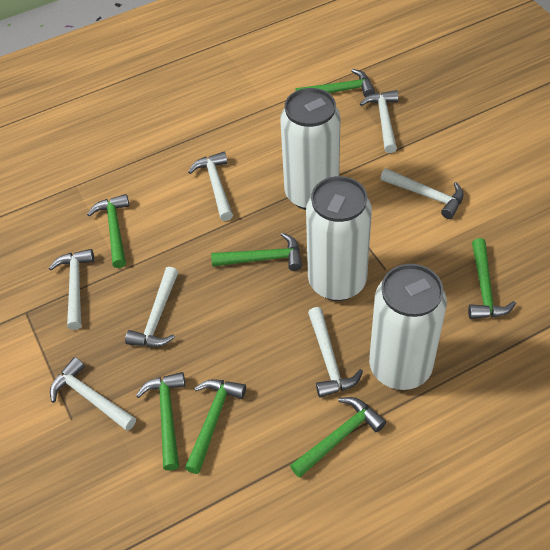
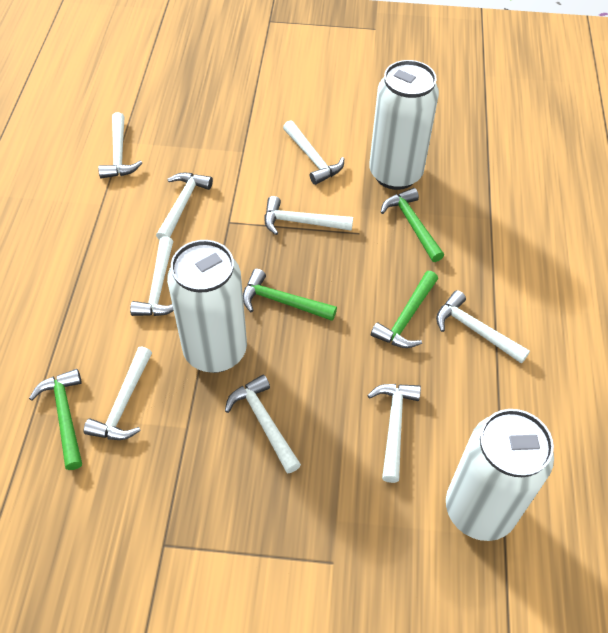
green hammer: 7 -> 4
white hammer: 7 -> 9

